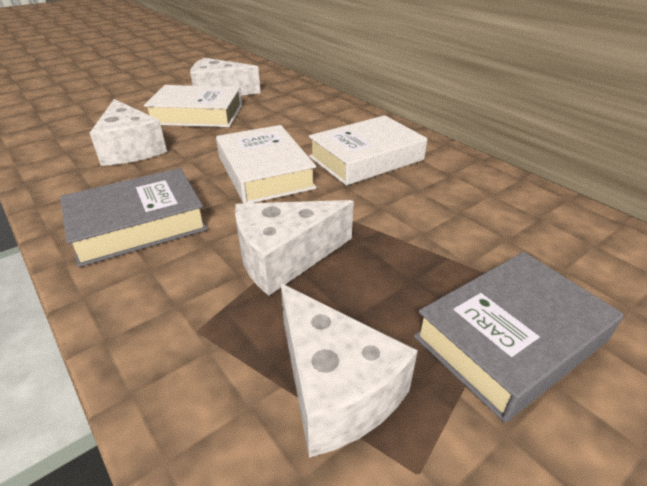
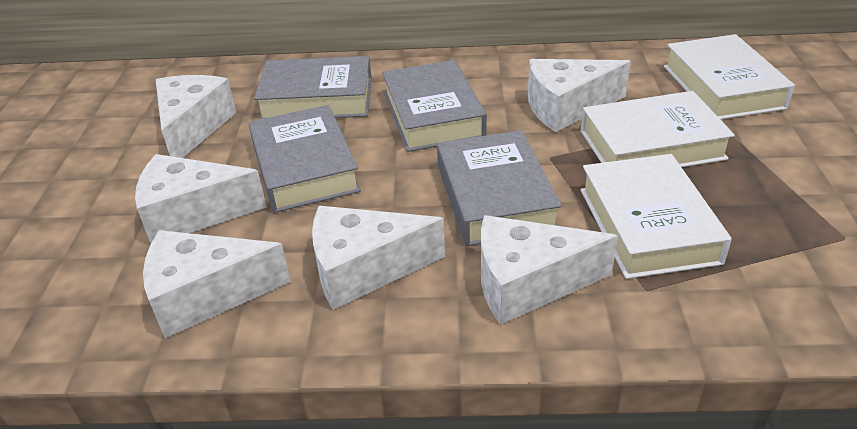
grey book: 2 -> 4
white cheese: 4 -> 6

